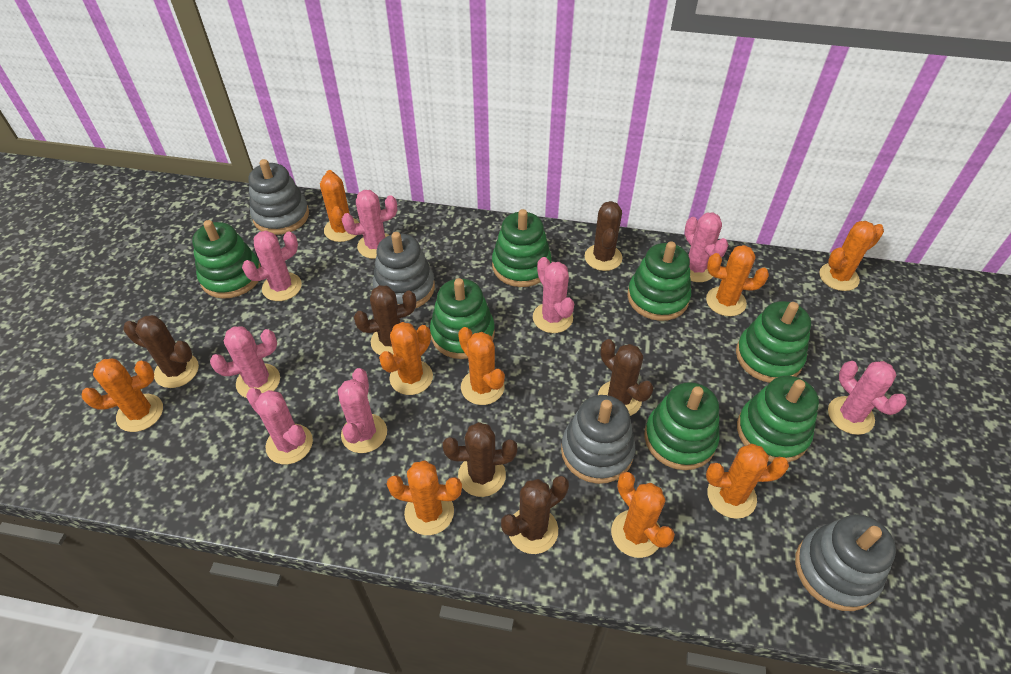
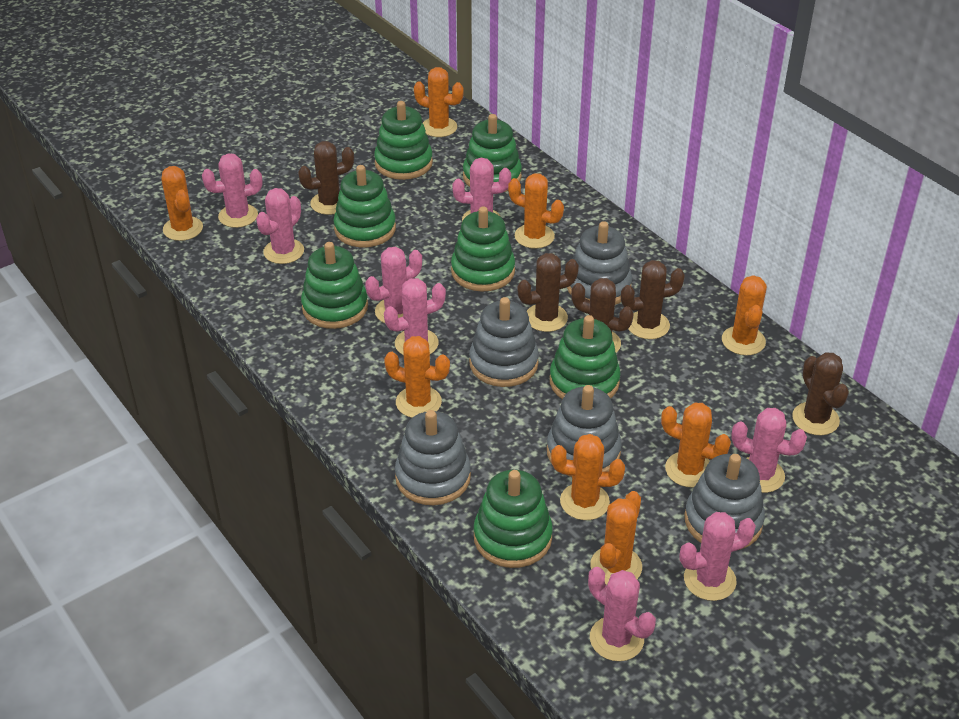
brown cactus: 6 -> 5
grey stacking toy: 4 -> 5
orange cactus: 9 -> 8

